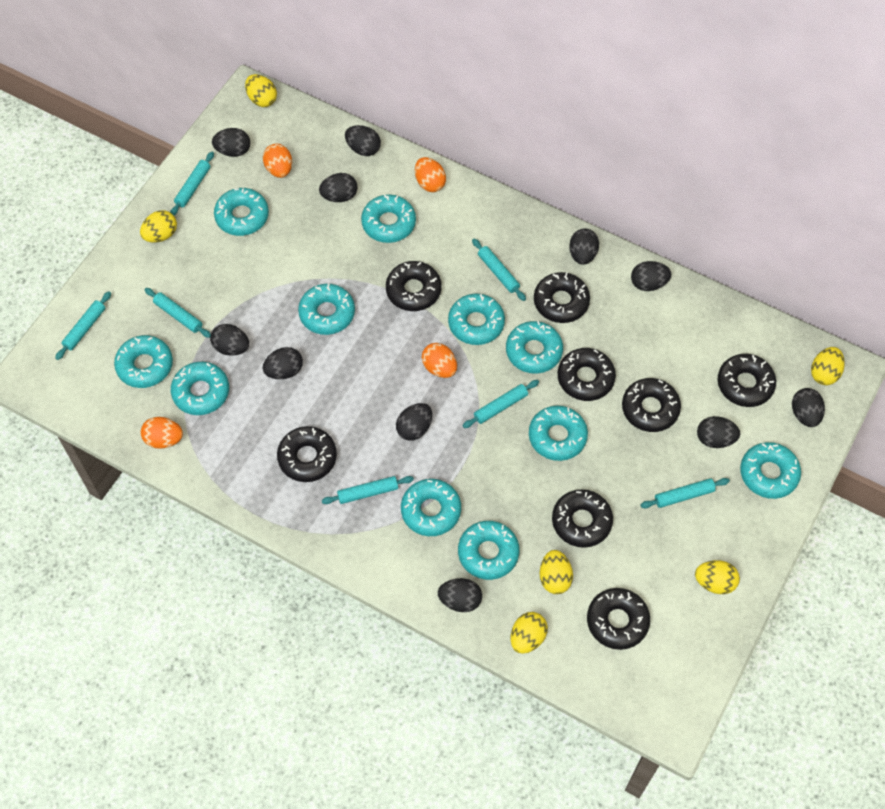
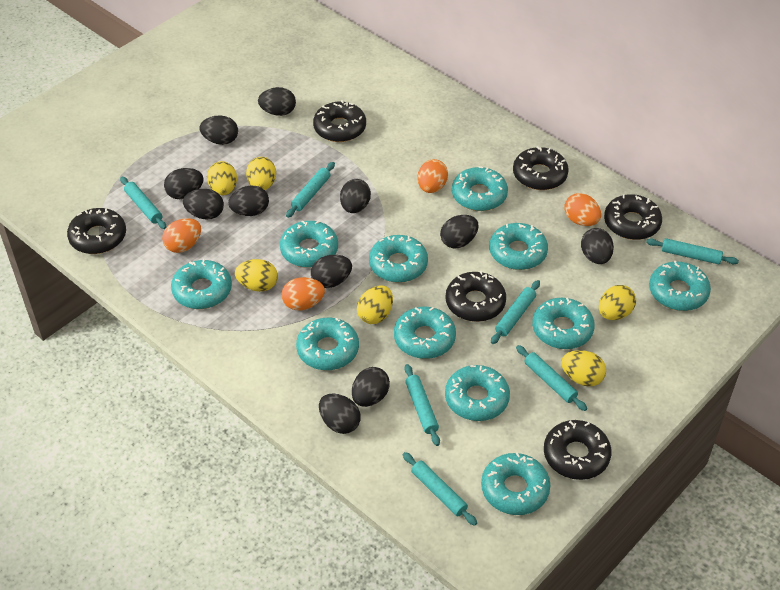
black donut: 8 -> 6

